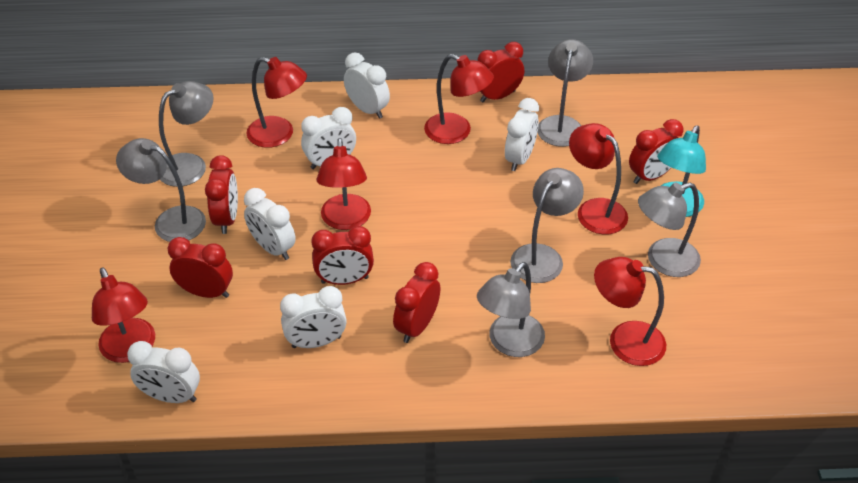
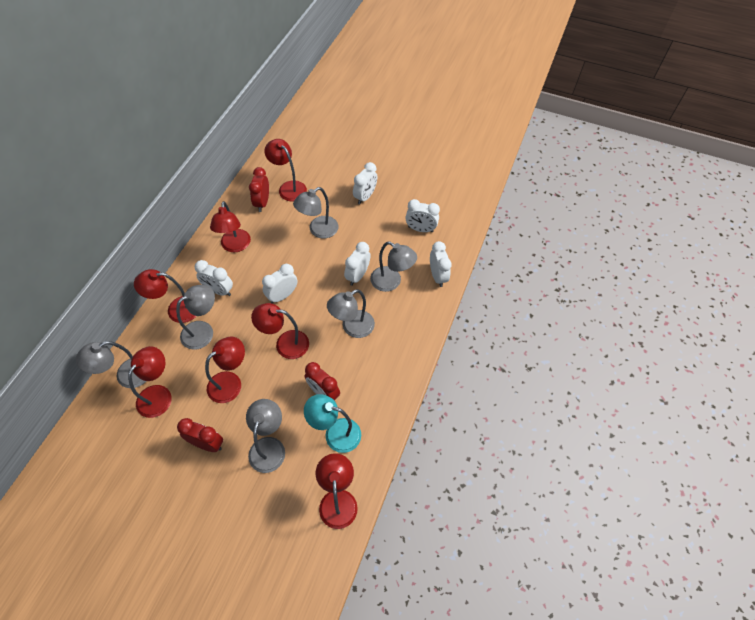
red clock: 6 -> 3
red lamp: 6 -> 7

